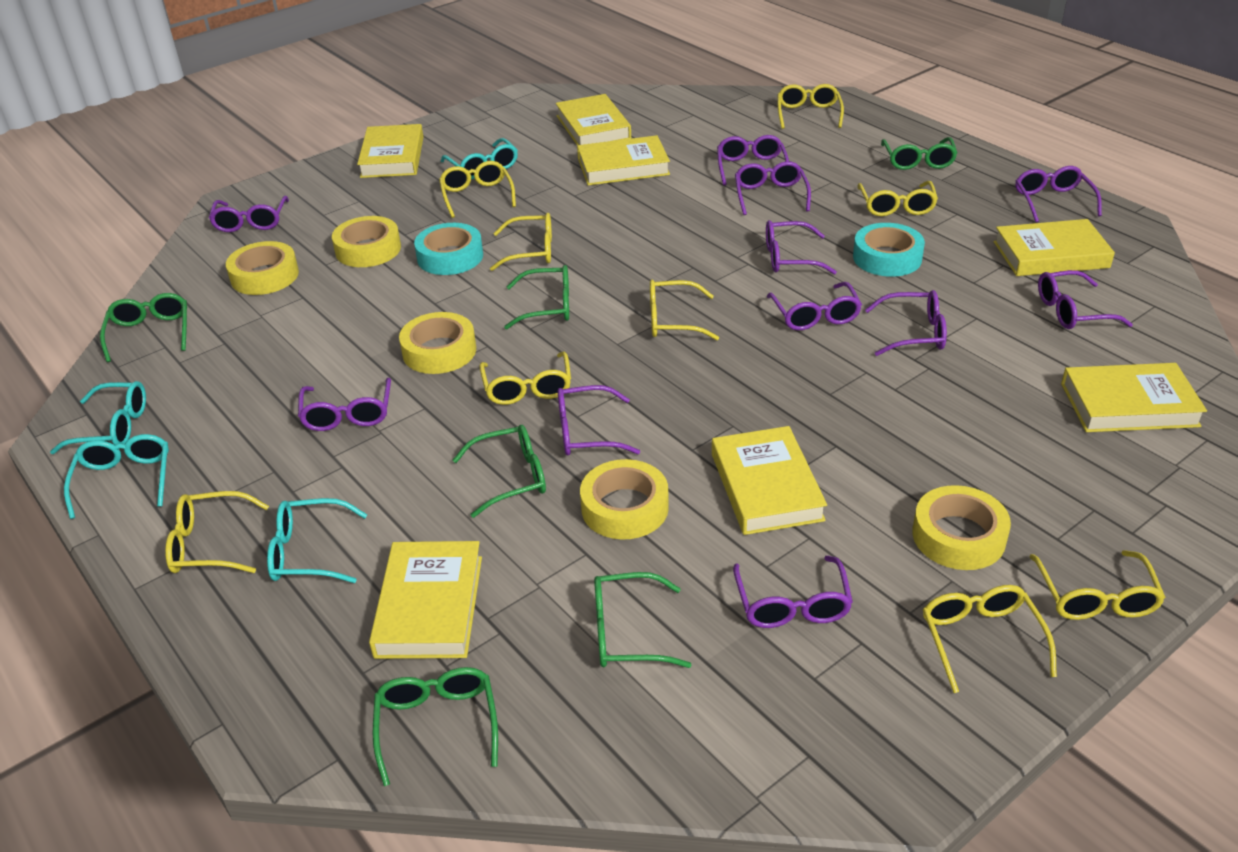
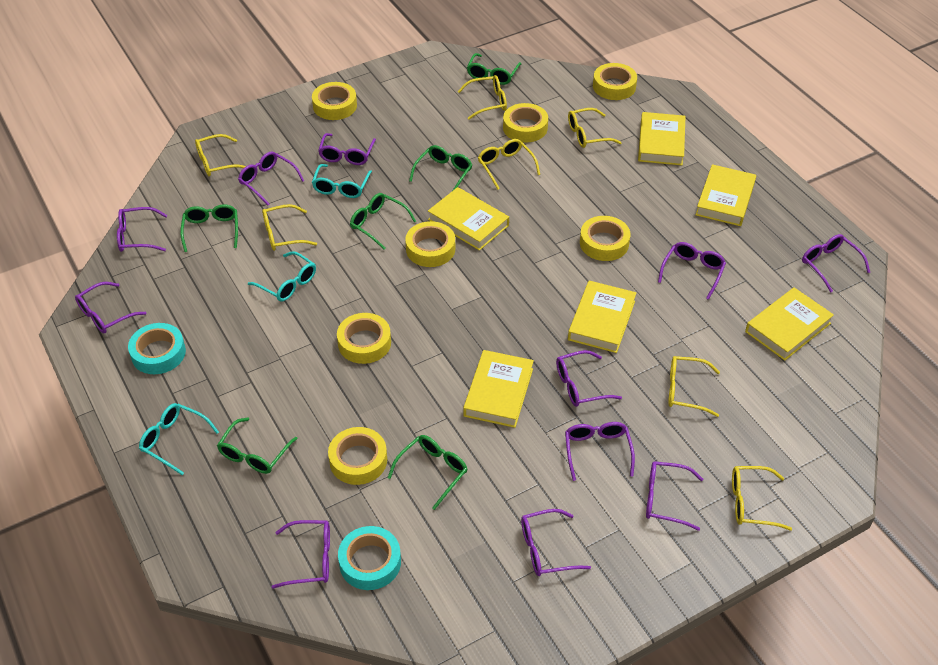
turquoise glasses: 4 -> 3
yellow book: 7 -> 6
yellow glasses: 9 -> 7
yellow tape: 5 -> 7

